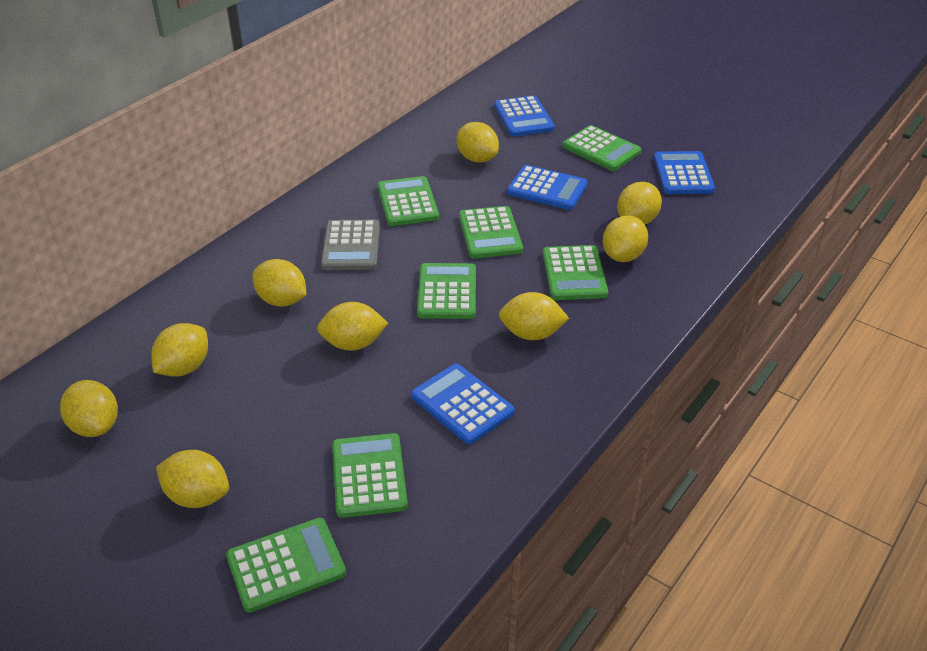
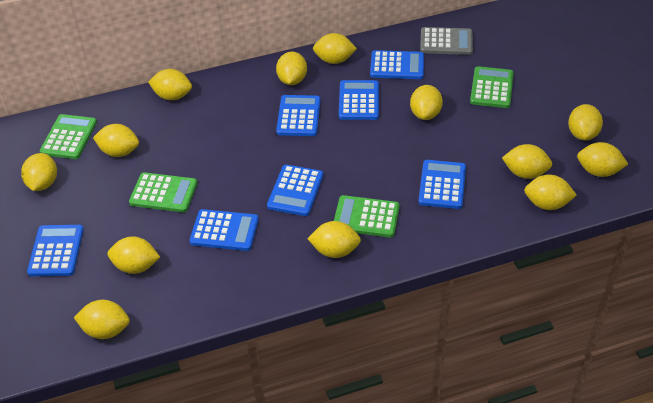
blue calculator: 4 -> 7
green calculator: 7 -> 4
yellow lemon: 9 -> 13

